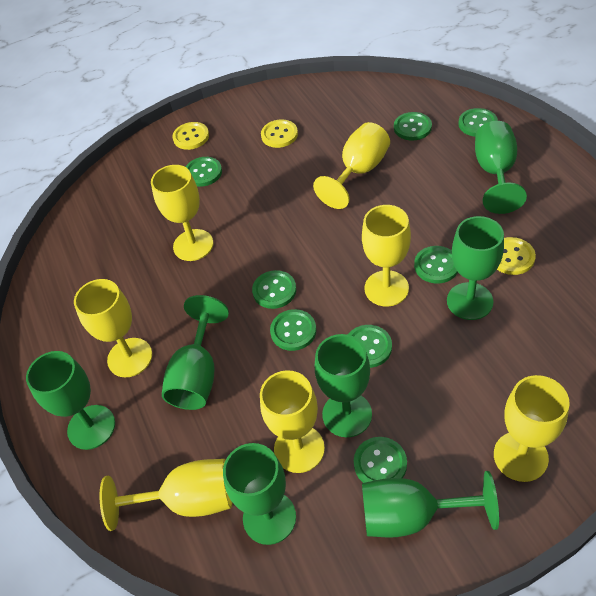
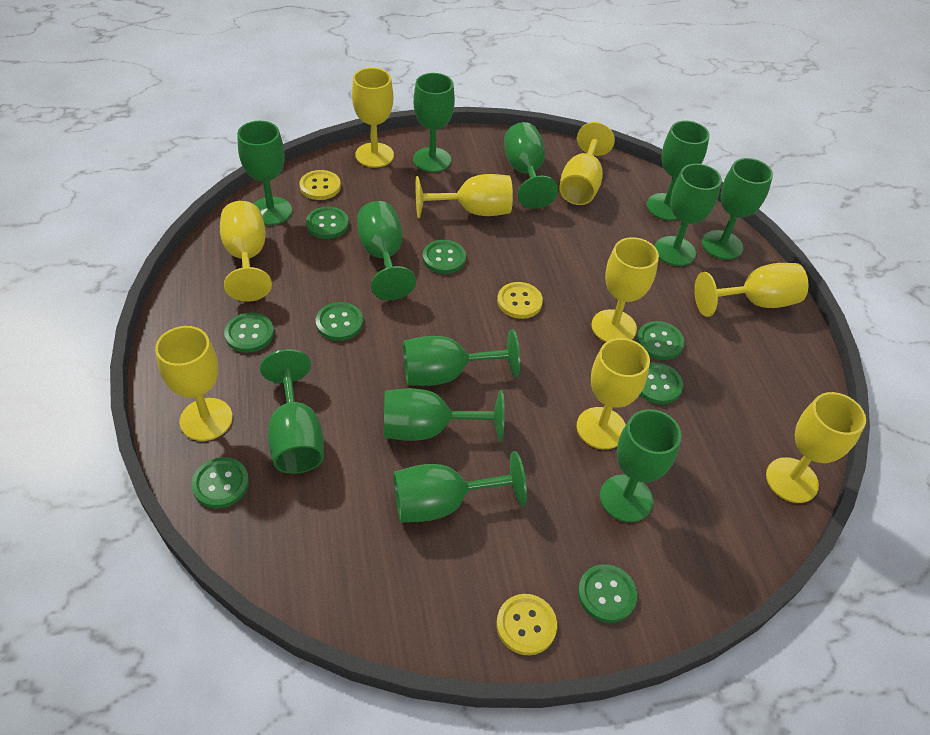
green goblet: 7 -> 12
yellow goblet: 7 -> 9

